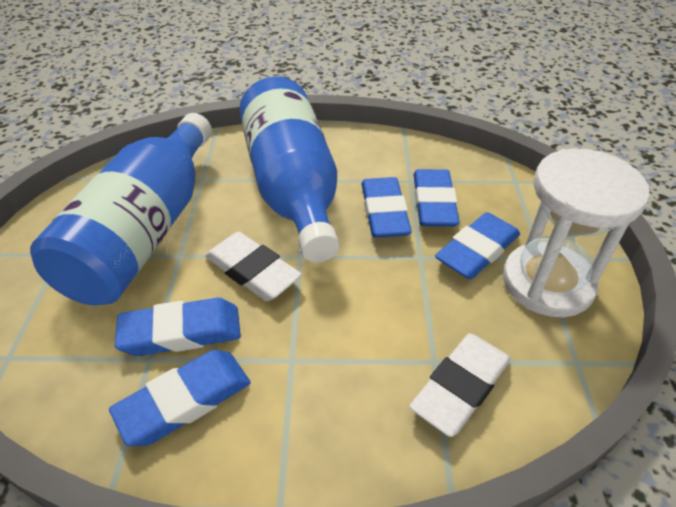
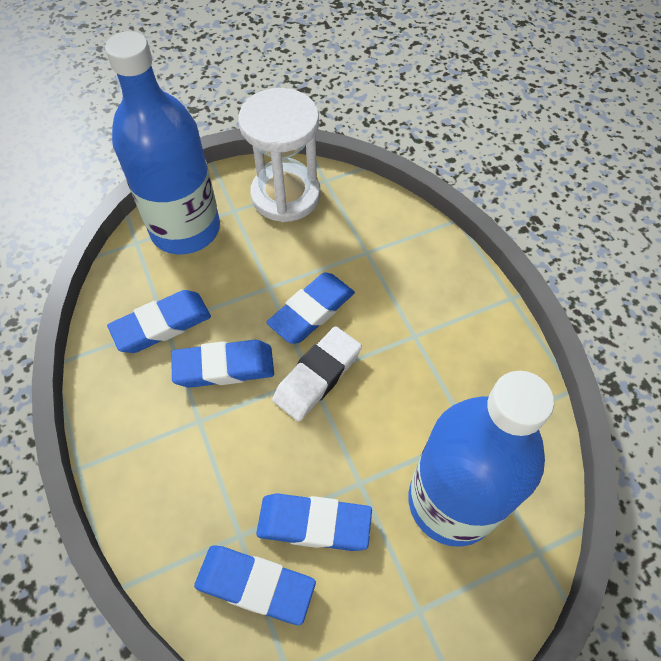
white eraser: 2 -> 1

